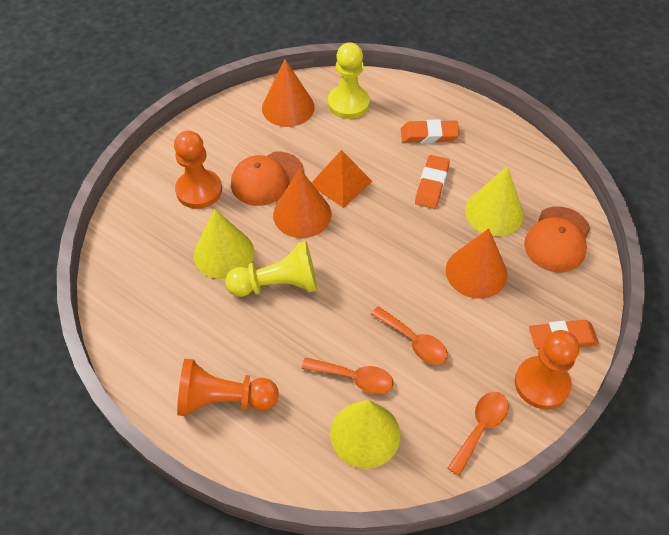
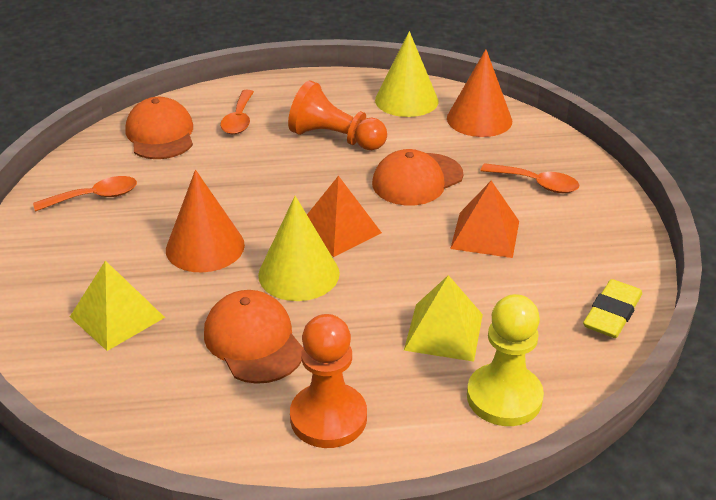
orange cap: 2 -> 3
orange cone: 3 -> 2
orange eraser: 3 -> 0
orange pawn: 3 -> 2
orange pyramid: 1 -> 2
yellow cone: 3 -> 2
yellow eraser: 0 -> 1
yellow pawn: 2 -> 1
yellow pyramid: 0 -> 2

